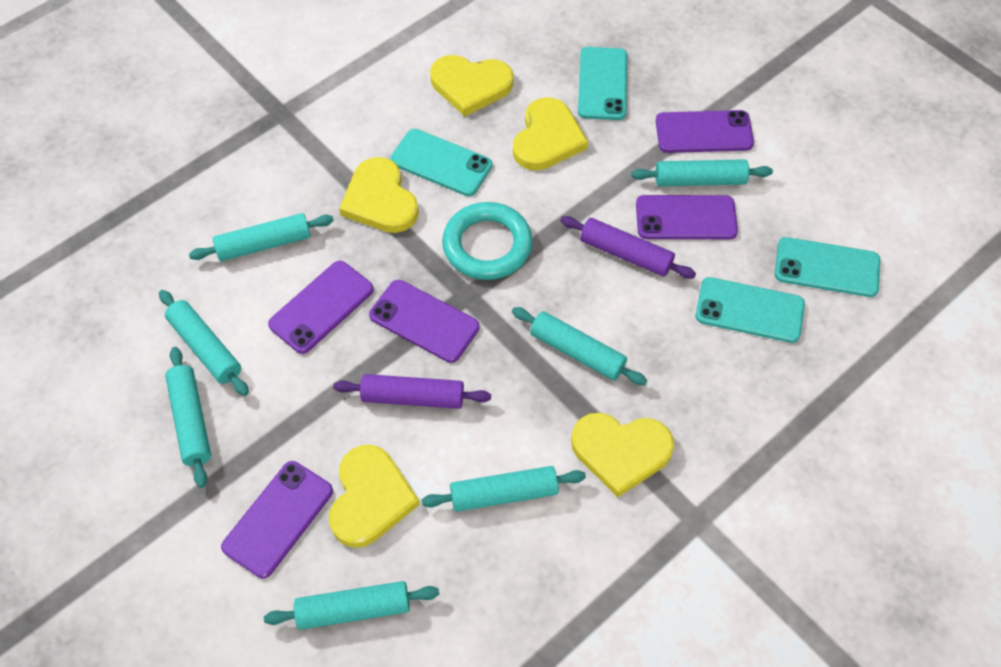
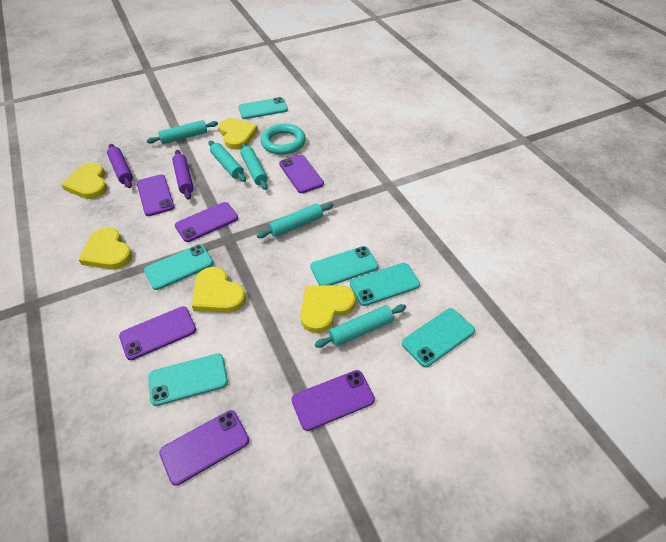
purple phone: 5 -> 6
turquoise phone: 4 -> 6
turquoise rolling pin: 7 -> 5

